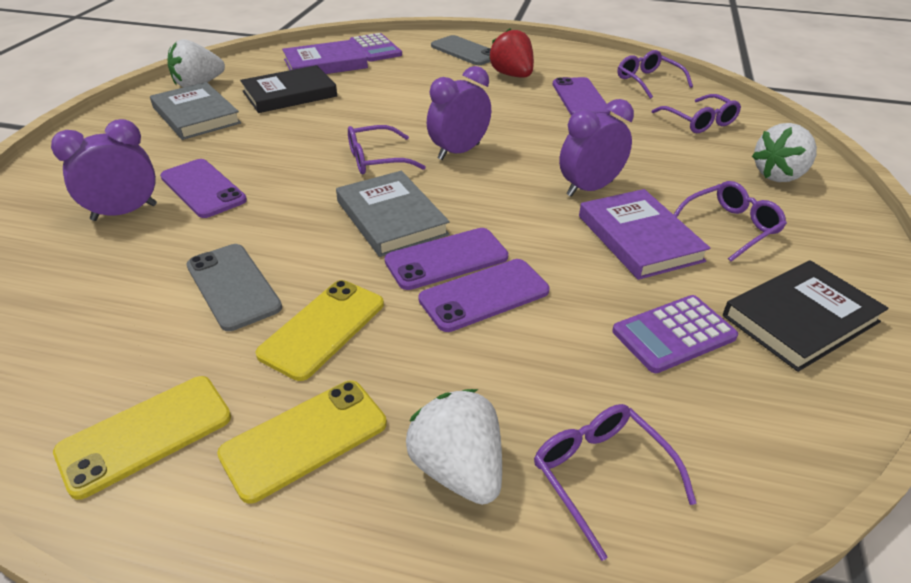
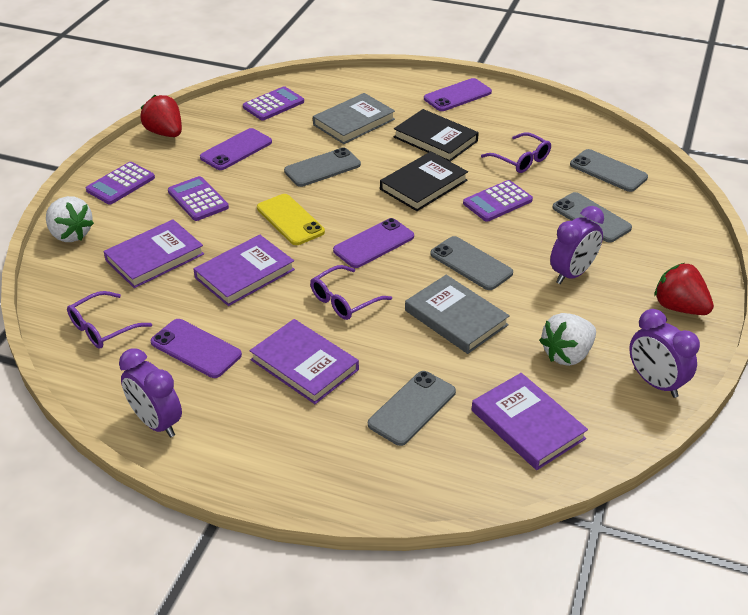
grey phone: 2 -> 5
purple book: 2 -> 4
purple calculator: 2 -> 4
purple glasses: 5 -> 3
red strawberry: 1 -> 2
white strawberry: 3 -> 2
yellow phone: 3 -> 1

